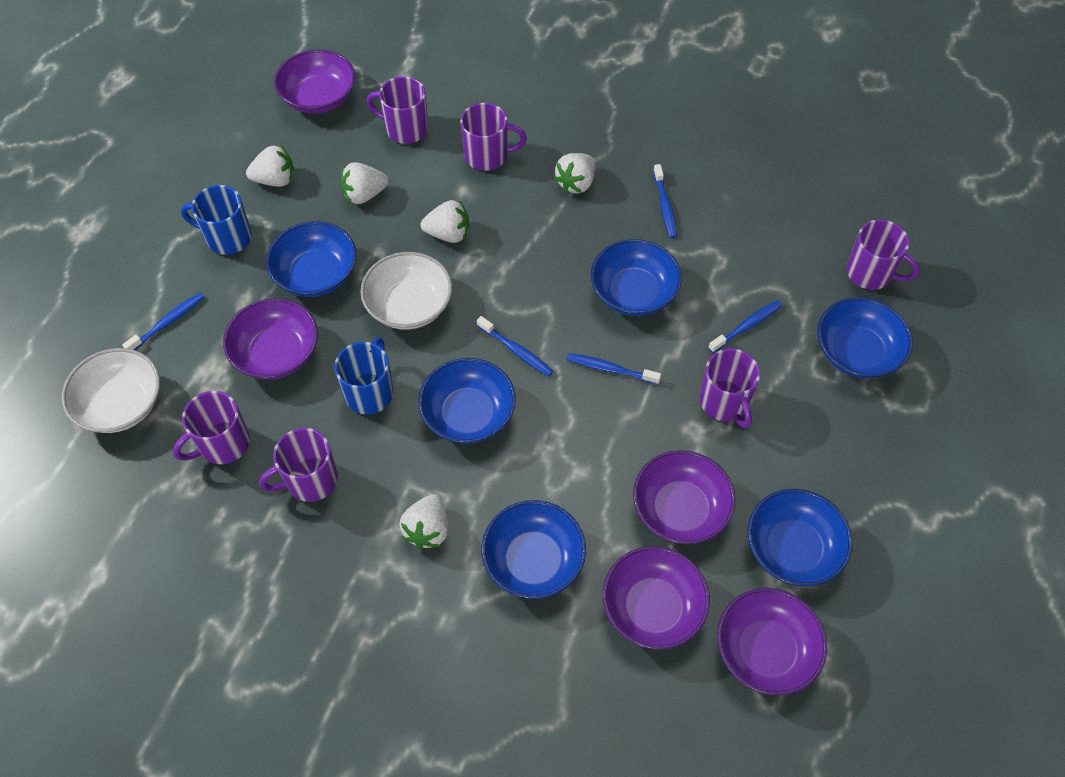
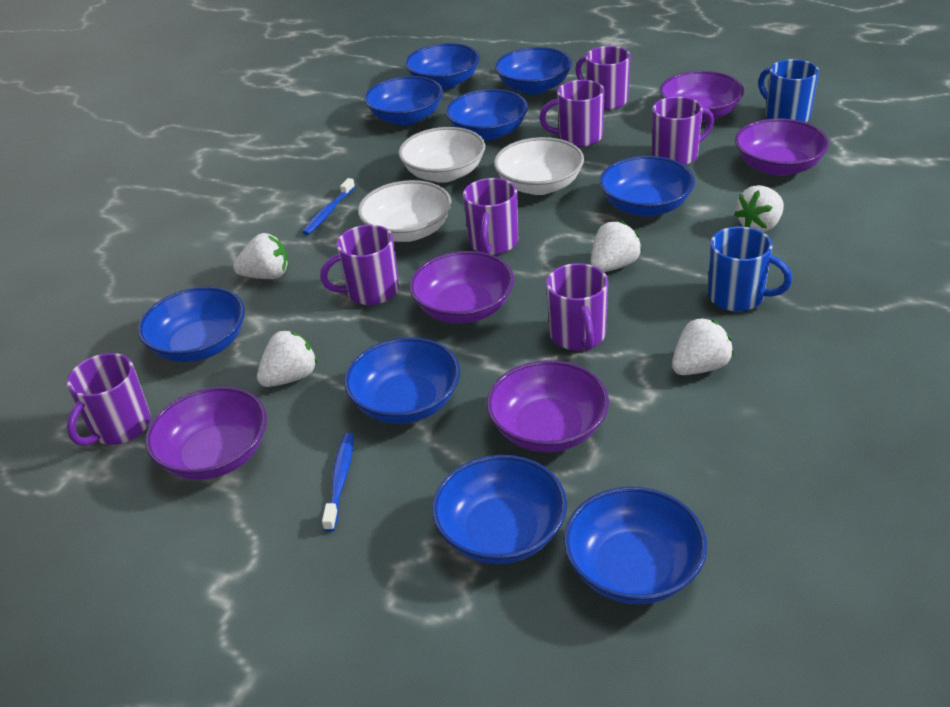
blue bowl: 6 -> 9
blue toothbrush: 5 -> 2
purple mug: 6 -> 7
white bowl: 2 -> 3

